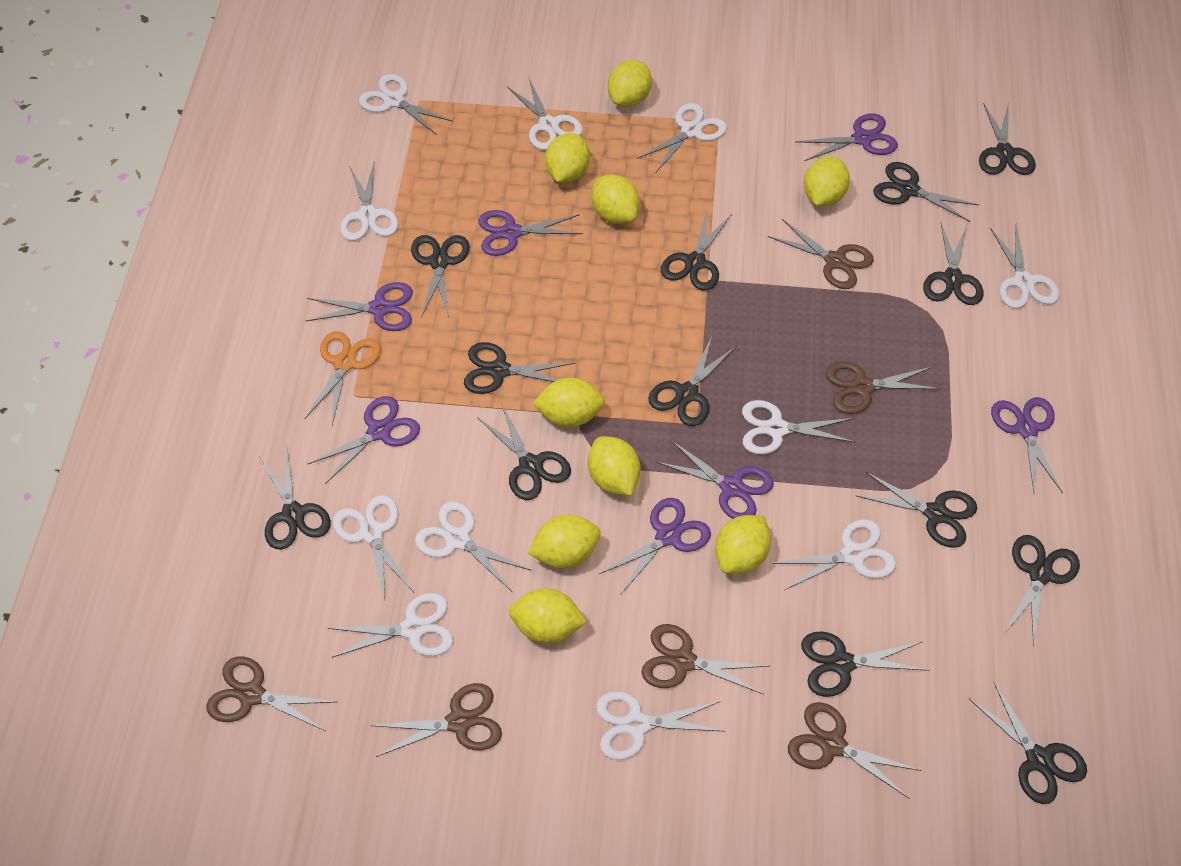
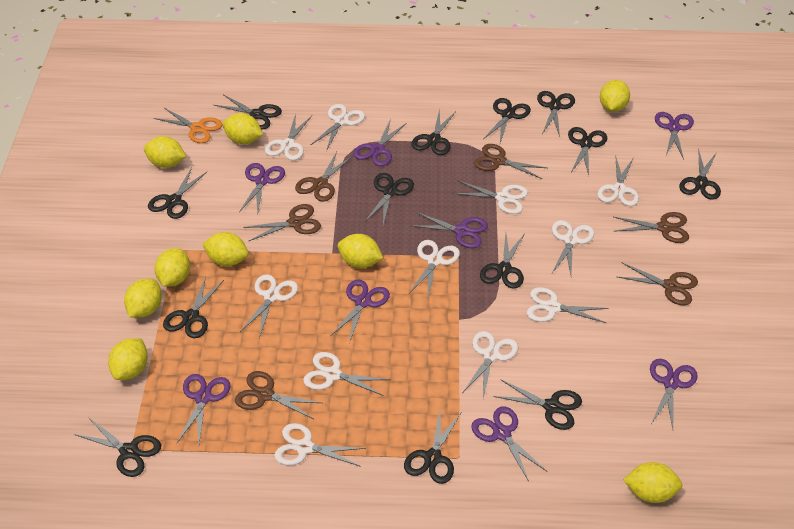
purple scissors: 7 -> 8

